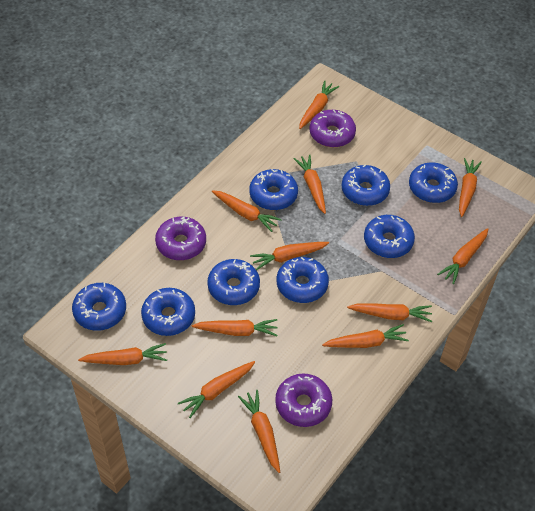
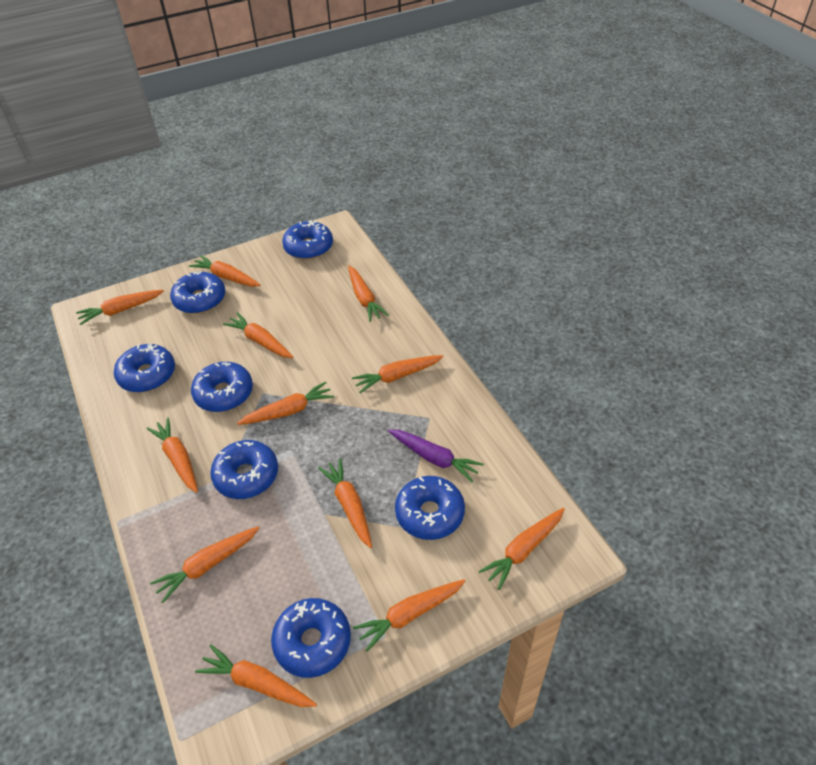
blue donut: 8 -> 7
purple carrot: 0 -> 1
purple donut: 3 -> 0

